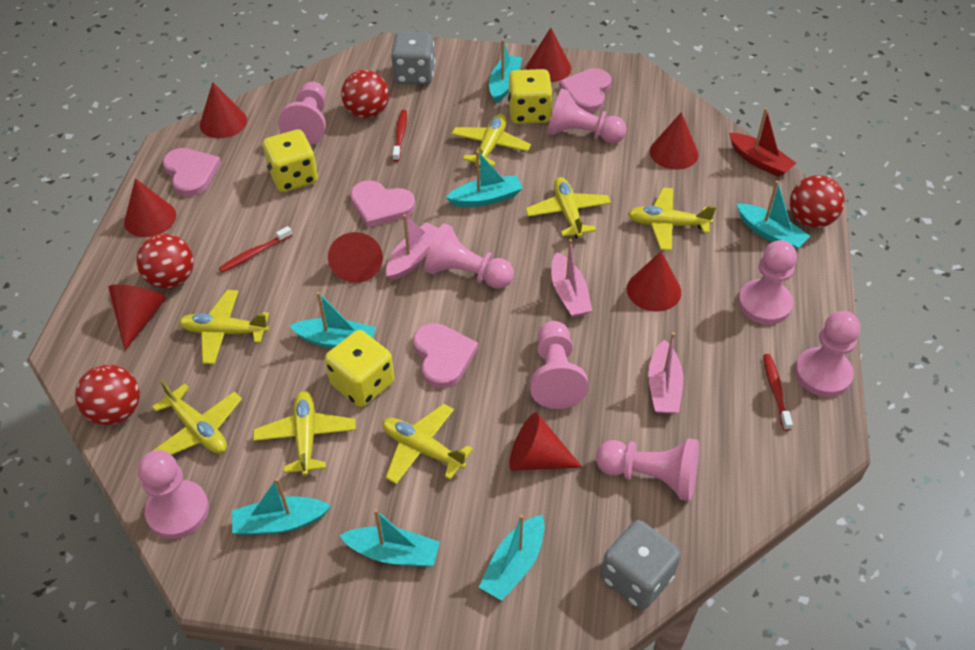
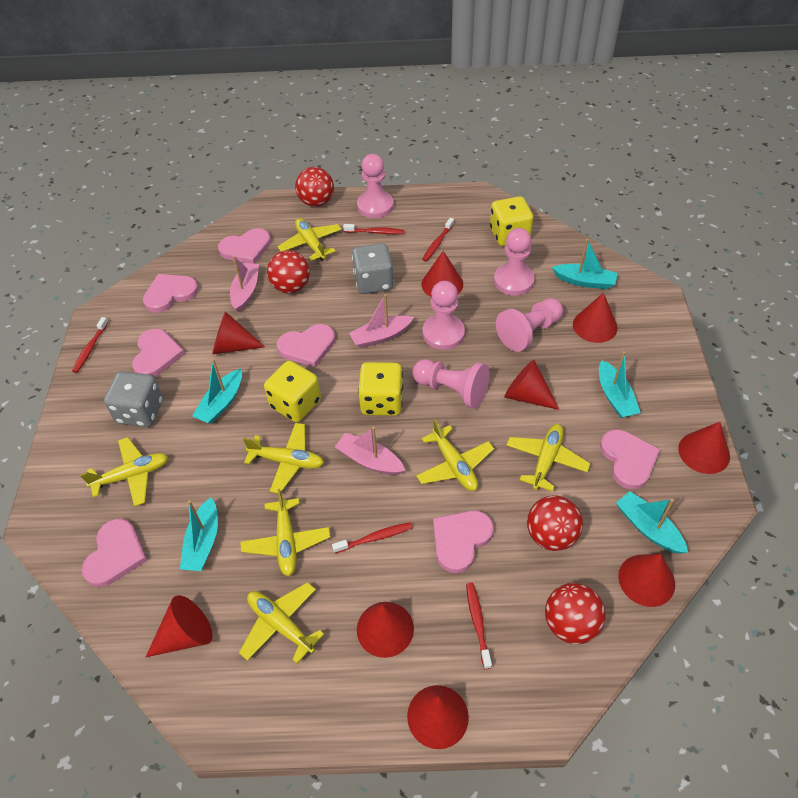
pink heart: 4 -> 7
pink pawn: 8 -> 5
red boat: 1 -> 0
red cone: 8 -> 9
red toothbrush: 3 -> 5
turquoise boat: 7 -> 5

